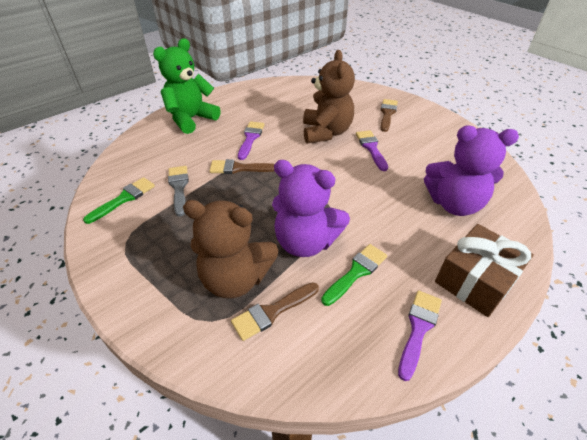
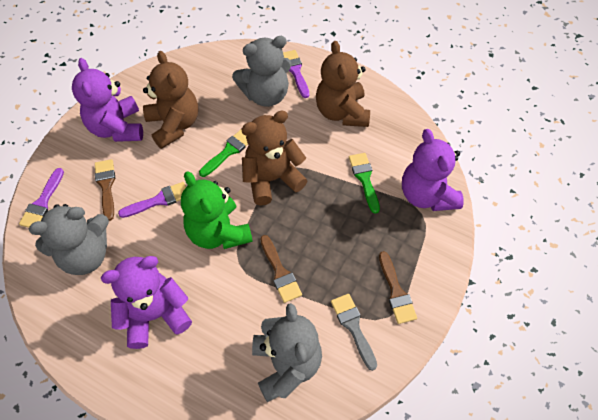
brown gift: 1 -> 0
brown teddy bear: 2 -> 3
grey teddy bear: 0 -> 3
purple teddy bear: 2 -> 3

